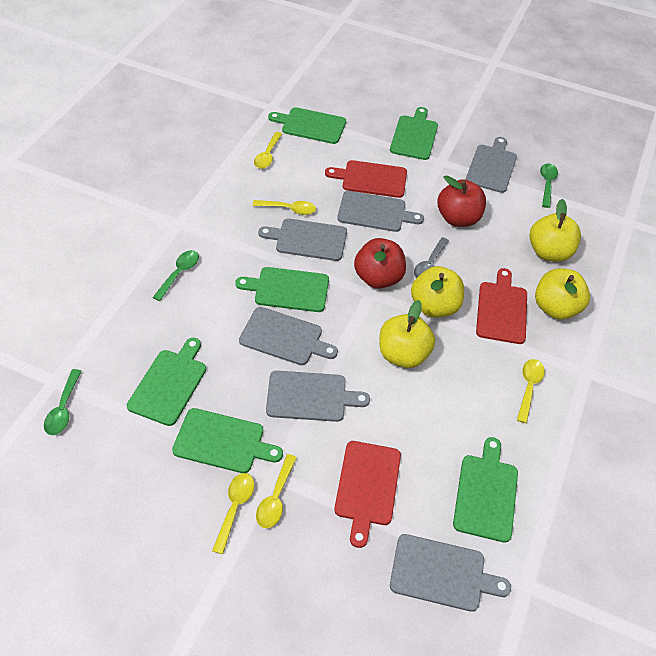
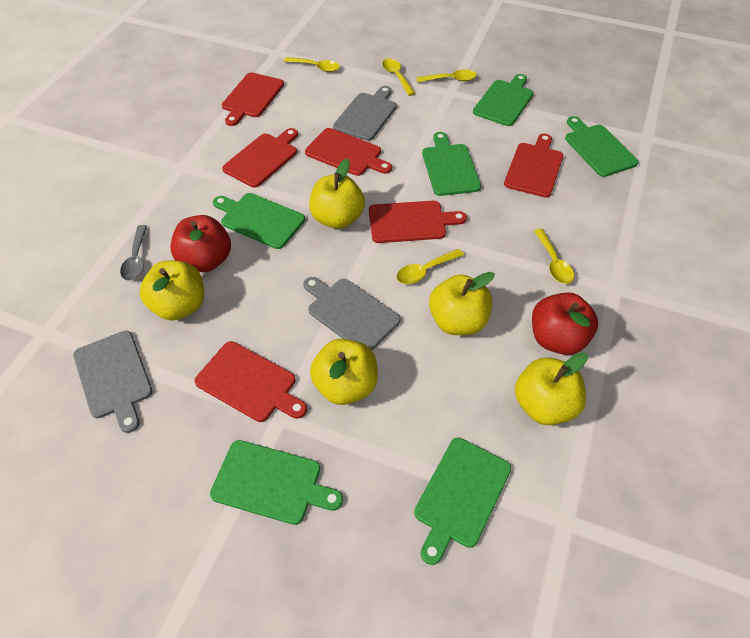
green spoon: 3 -> 0
grey cutting board: 6 -> 3
red cutting board: 3 -> 6
yellow apple: 4 -> 5

